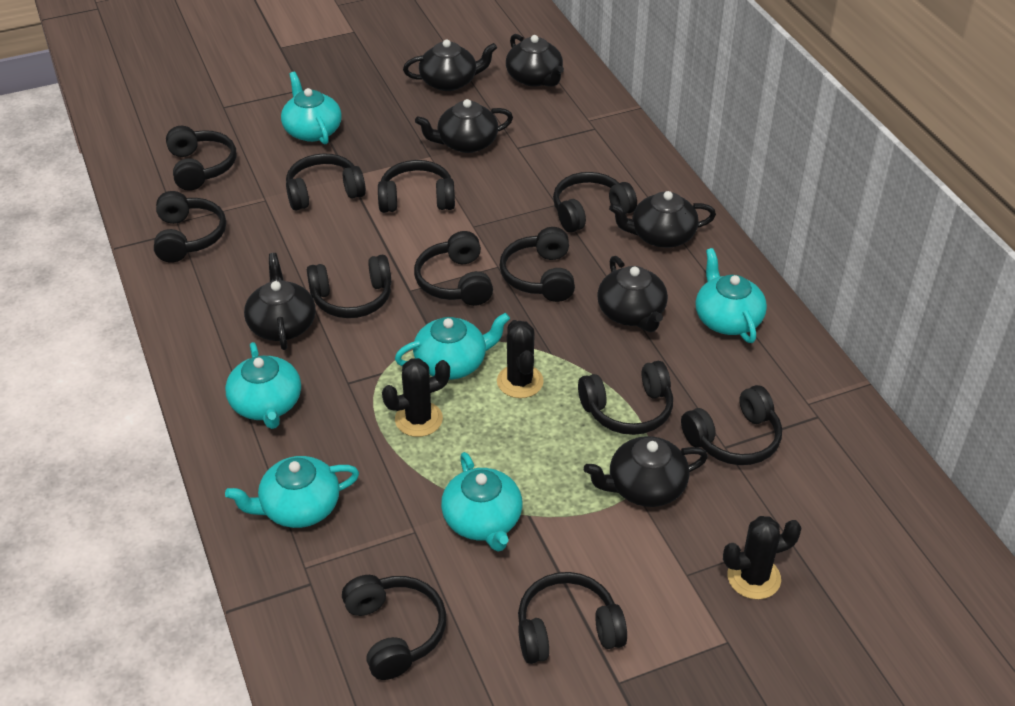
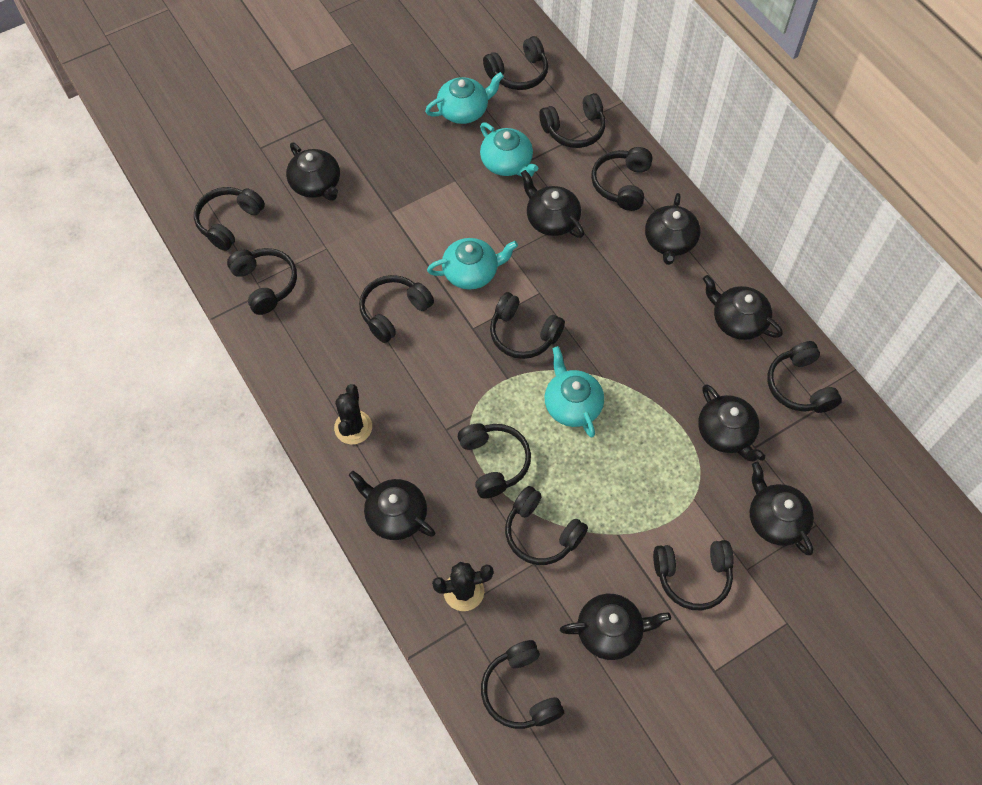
black cactus: 3 -> 2
black teapot: 7 -> 8
turquoise teapot: 6 -> 4

